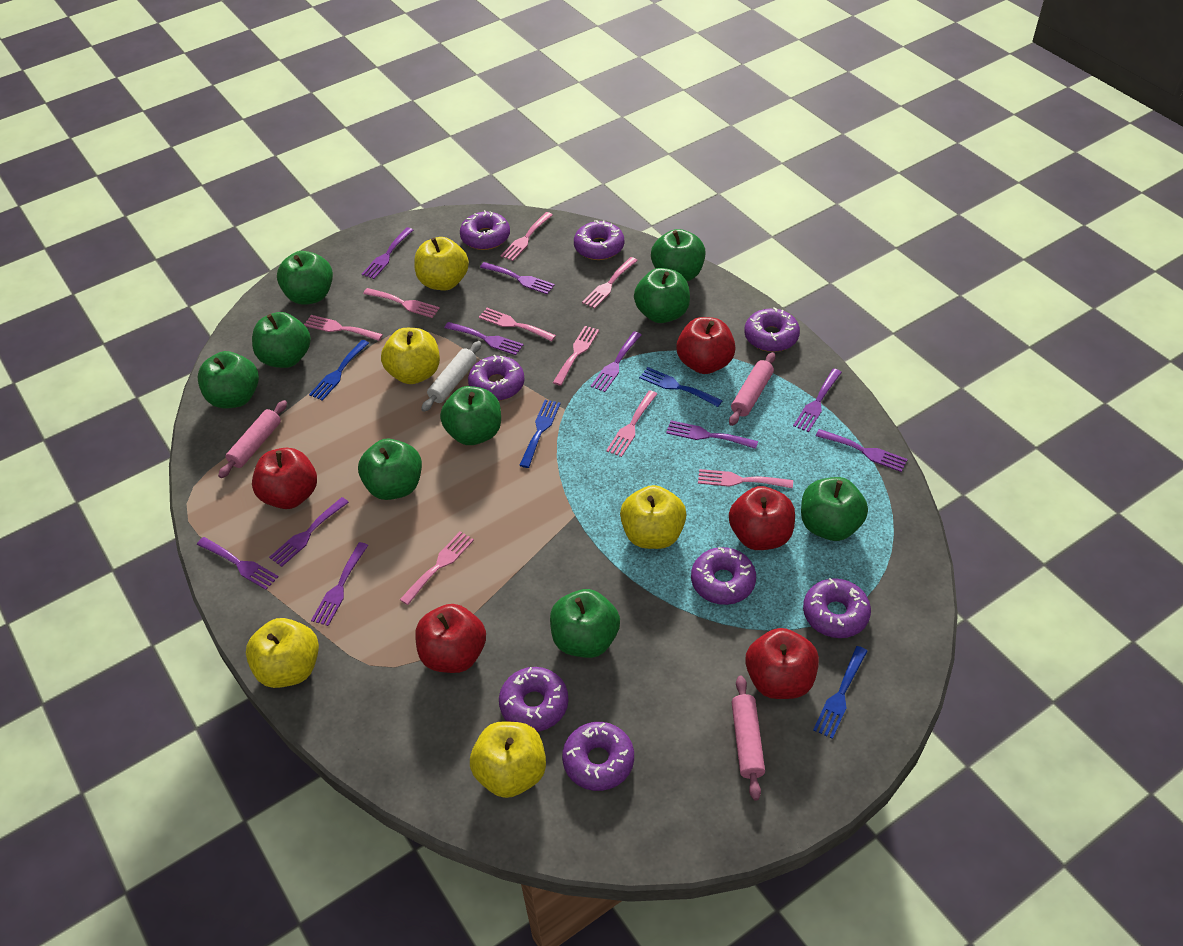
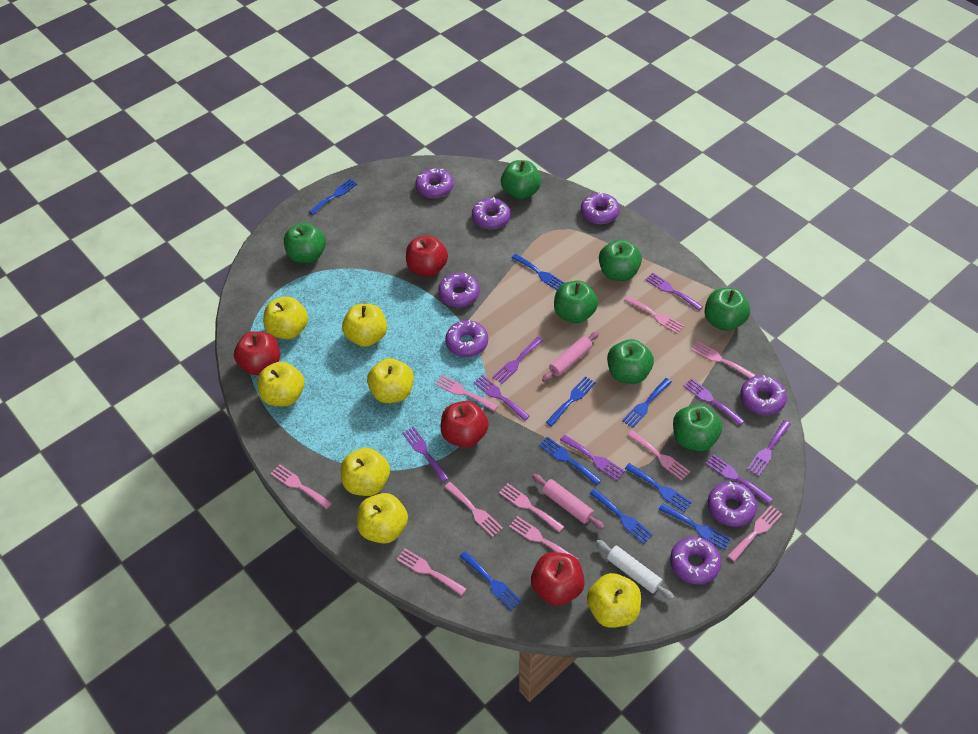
blue fork: 4 -> 9
green apple: 9 -> 7
pink fork: 9 -> 10
pink rolling pin: 3 -> 2
purple fork: 10 -> 8
red apple: 5 -> 4
yellow apple: 5 -> 7

